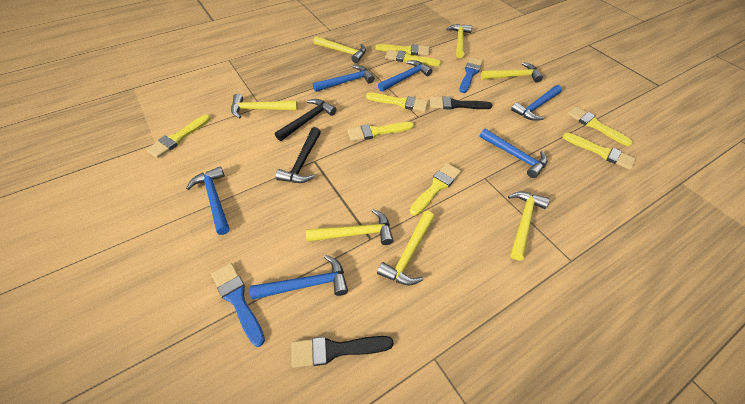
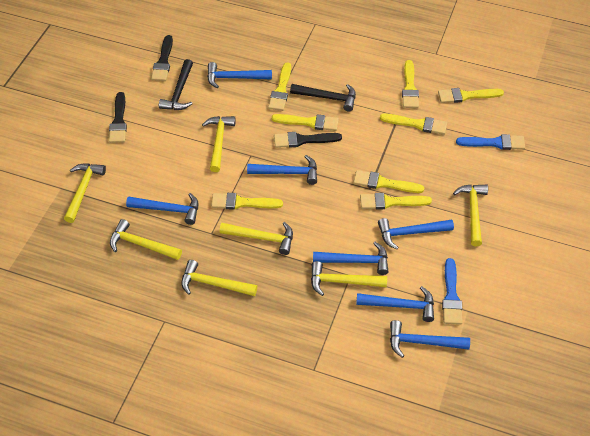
black brush: 2 -> 3
blue hammer: 6 -> 7

